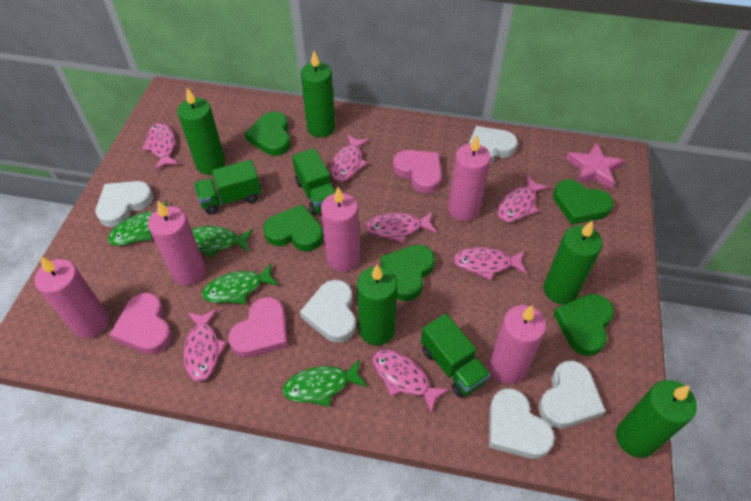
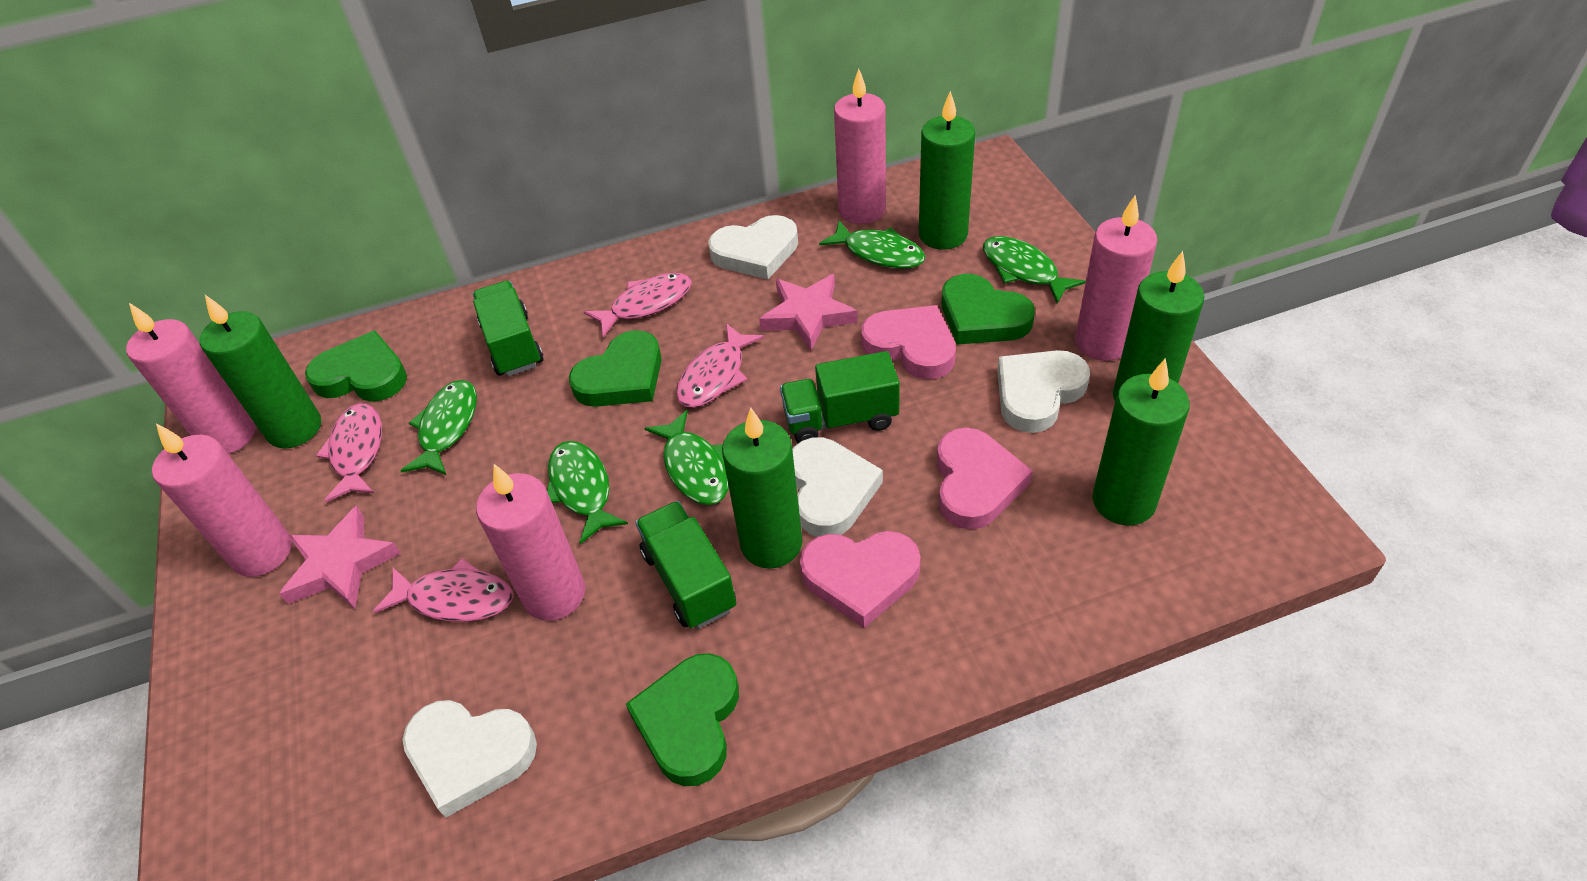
green fish: 4 -> 5
green heart: 5 -> 4
pink fish: 7 -> 4
pink star: 1 -> 2
white heart: 5 -> 4

